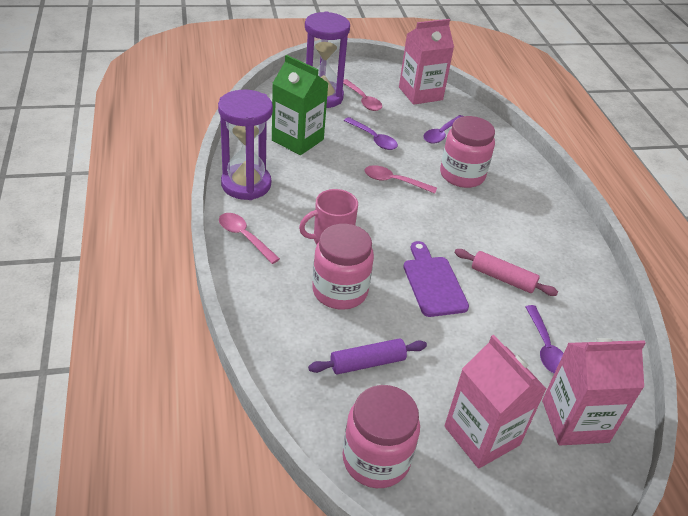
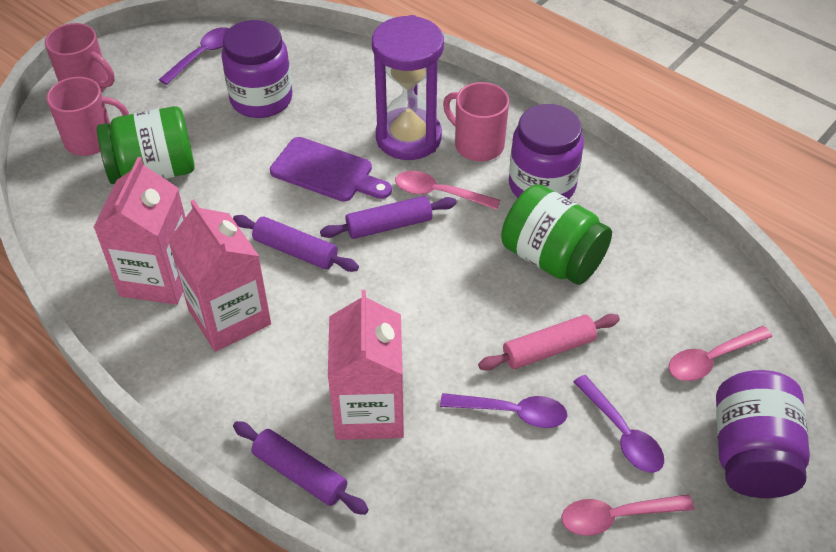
green carton: 1 -> 0
green jar: 0 -> 2
pink jar: 3 -> 0
pink mug: 1 -> 3
purple hourglass: 2 -> 1
purple jar: 0 -> 3
purple rolling pin: 1 -> 3

